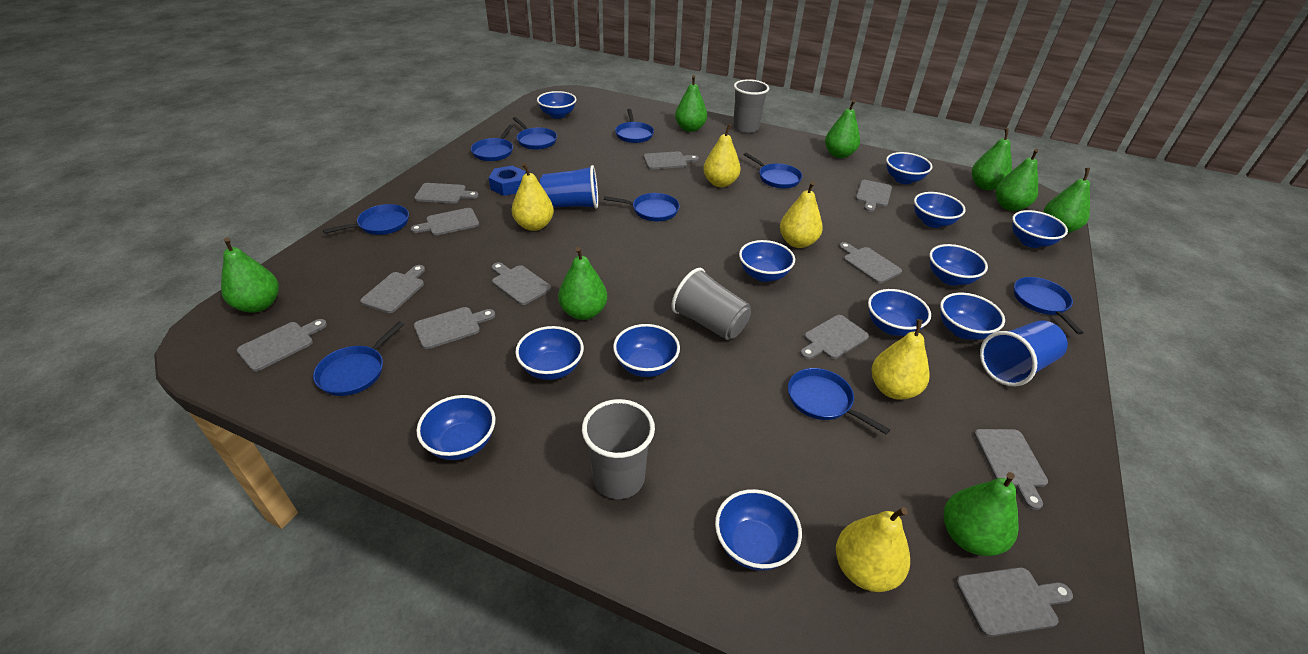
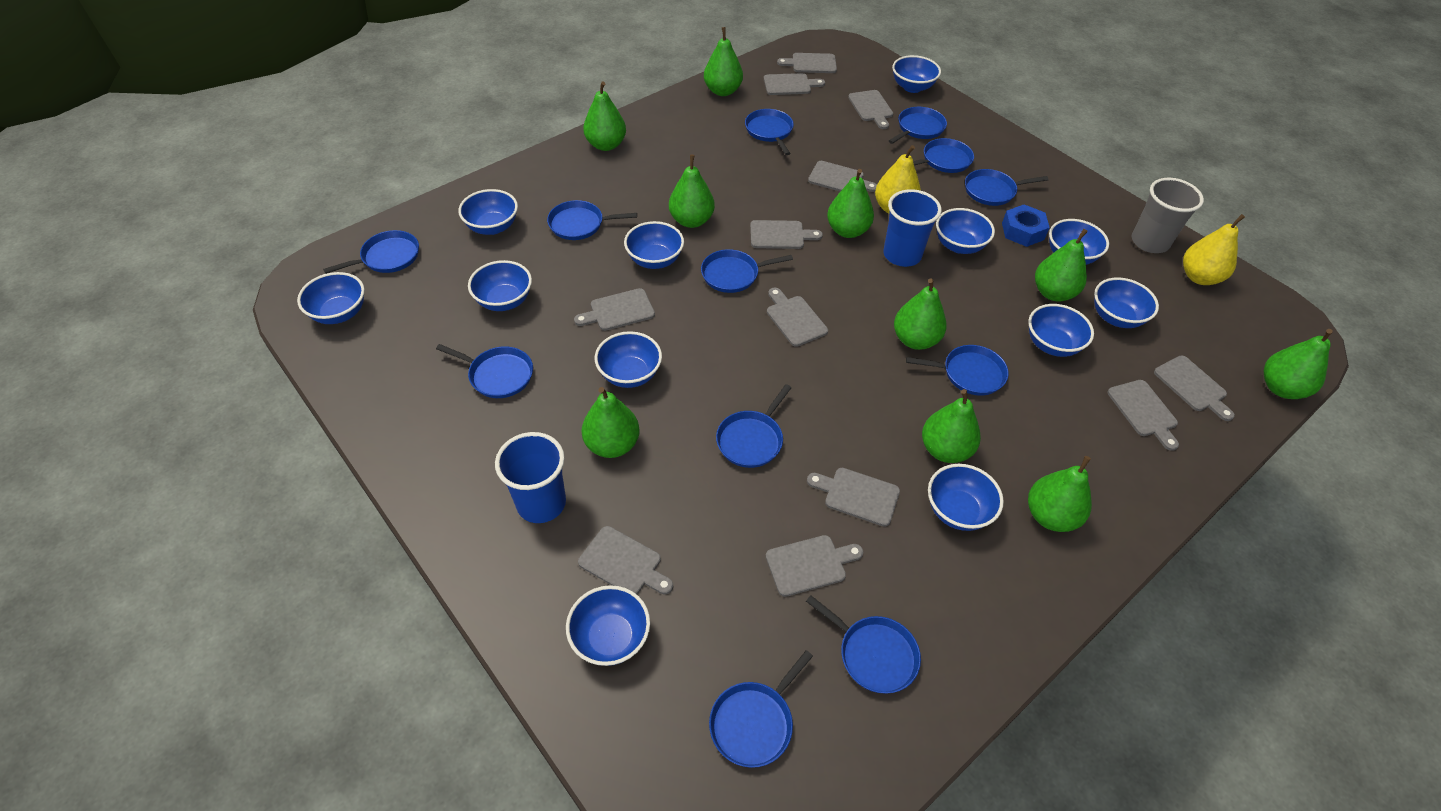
blue pan: 9 -> 12
green pear: 8 -> 10
grey cup: 3 -> 1
yellow pear: 5 -> 2

